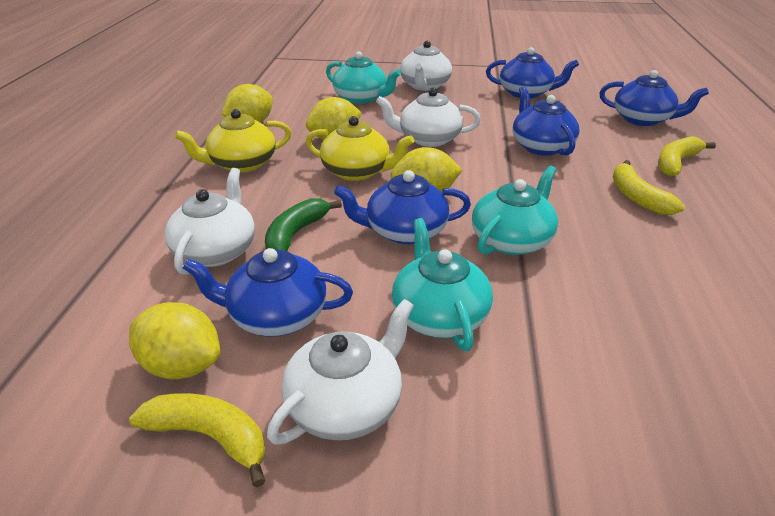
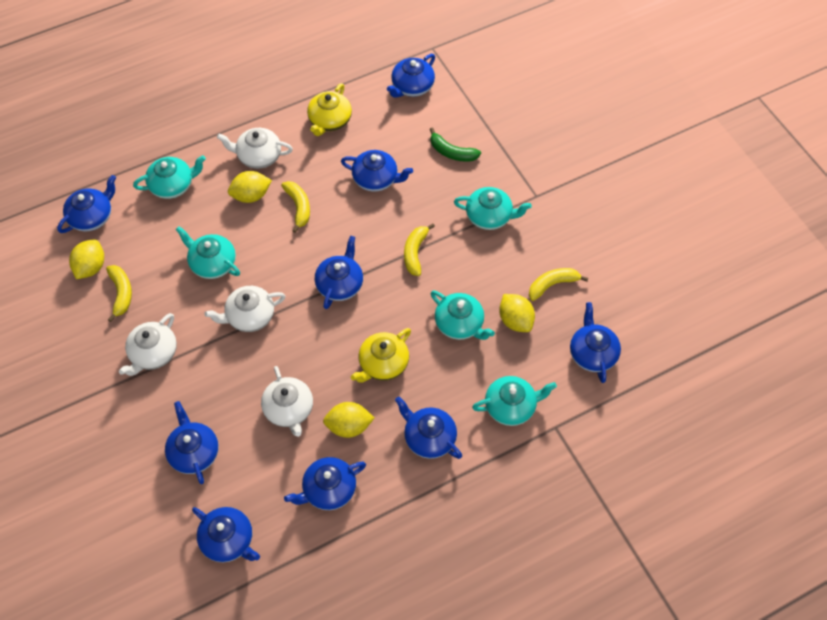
blue teapot: 5 -> 9
turquoise teapot: 3 -> 5
yellow banana: 3 -> 4

